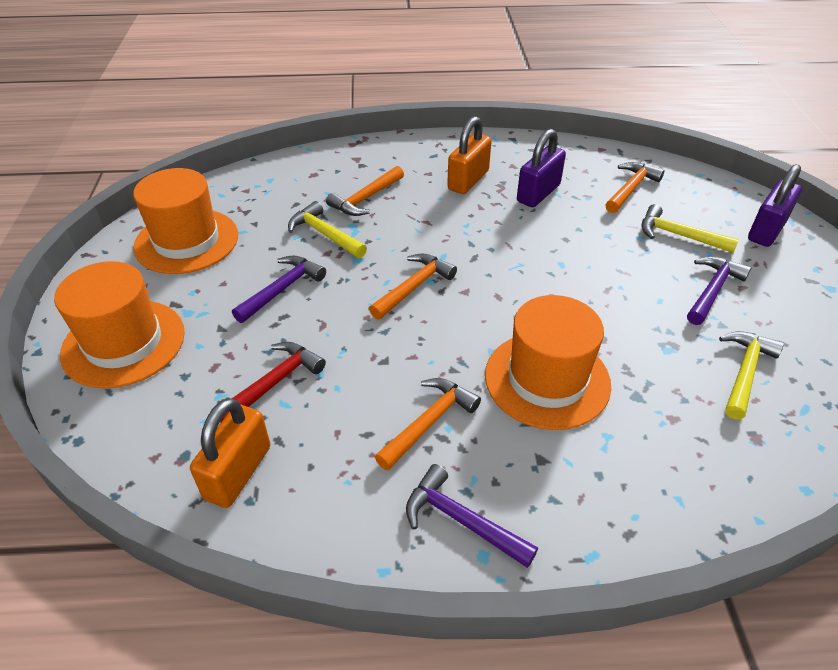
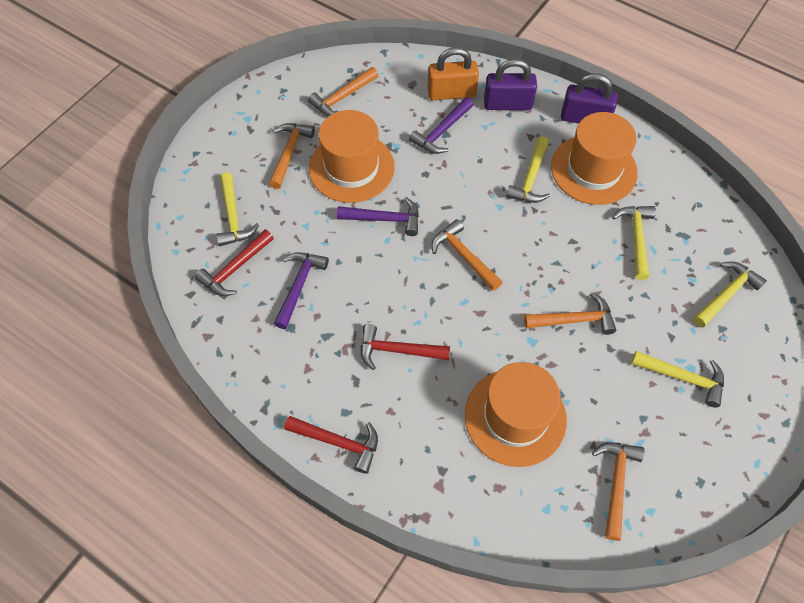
orange hammer: 4 -> 5
orange padlock: 2 -> 1
red hammer: 1 -> 3
yellow hammer: 3 -> 5

